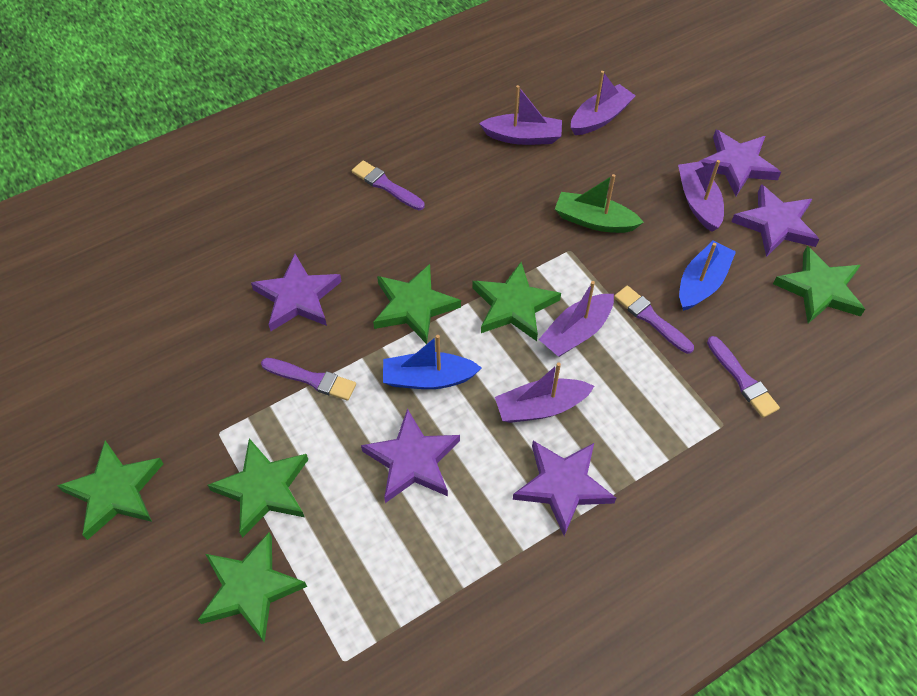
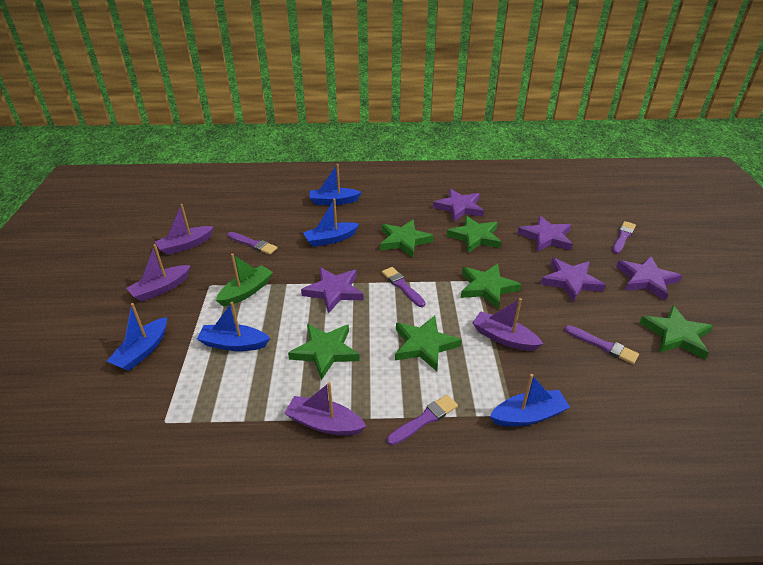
blue boat: 2 -> 5
purple boat: 5 -> 4
purple brush: 4 -> 5

